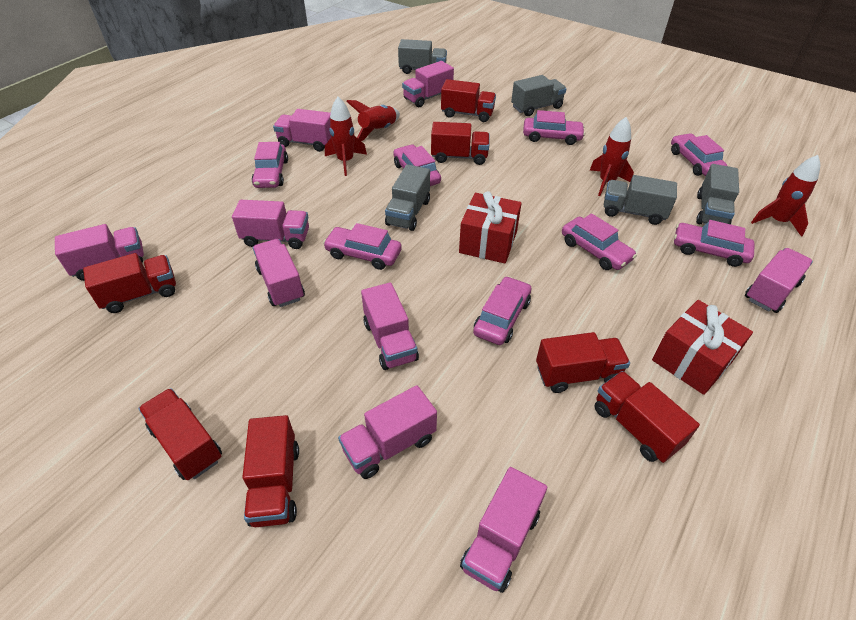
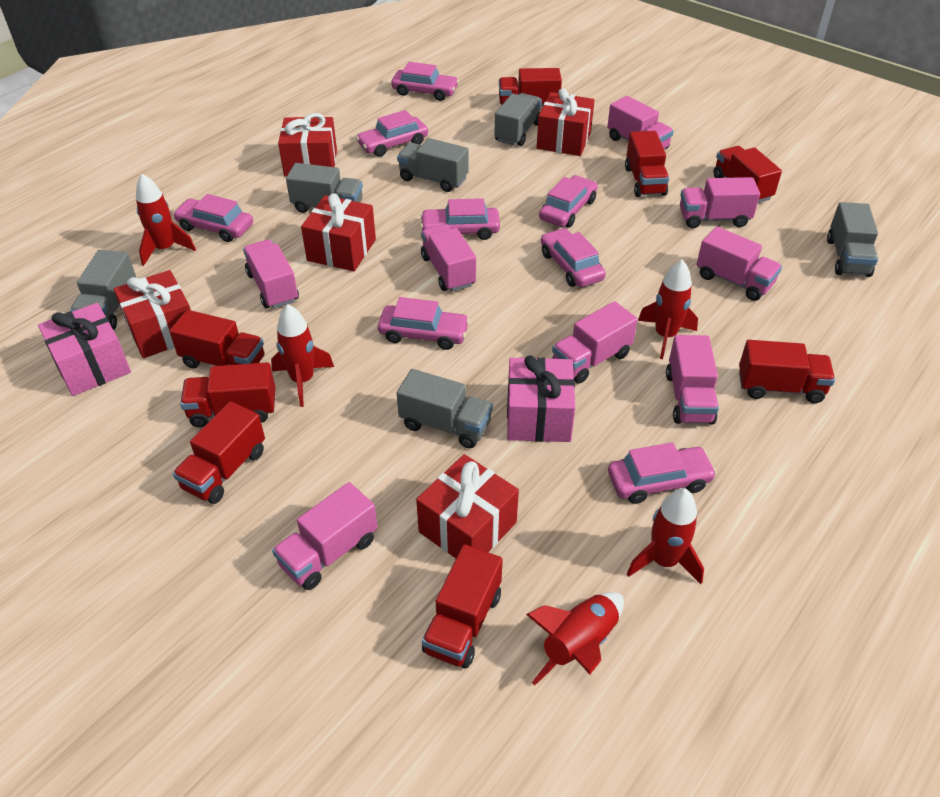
grey truck: 5 -> 6
pink gift: 0 -> 2
pink truck: 9 -> 8
red gift: 2 -> 5
red rocket: 4 -> 5
red truck: 7 -> 8

